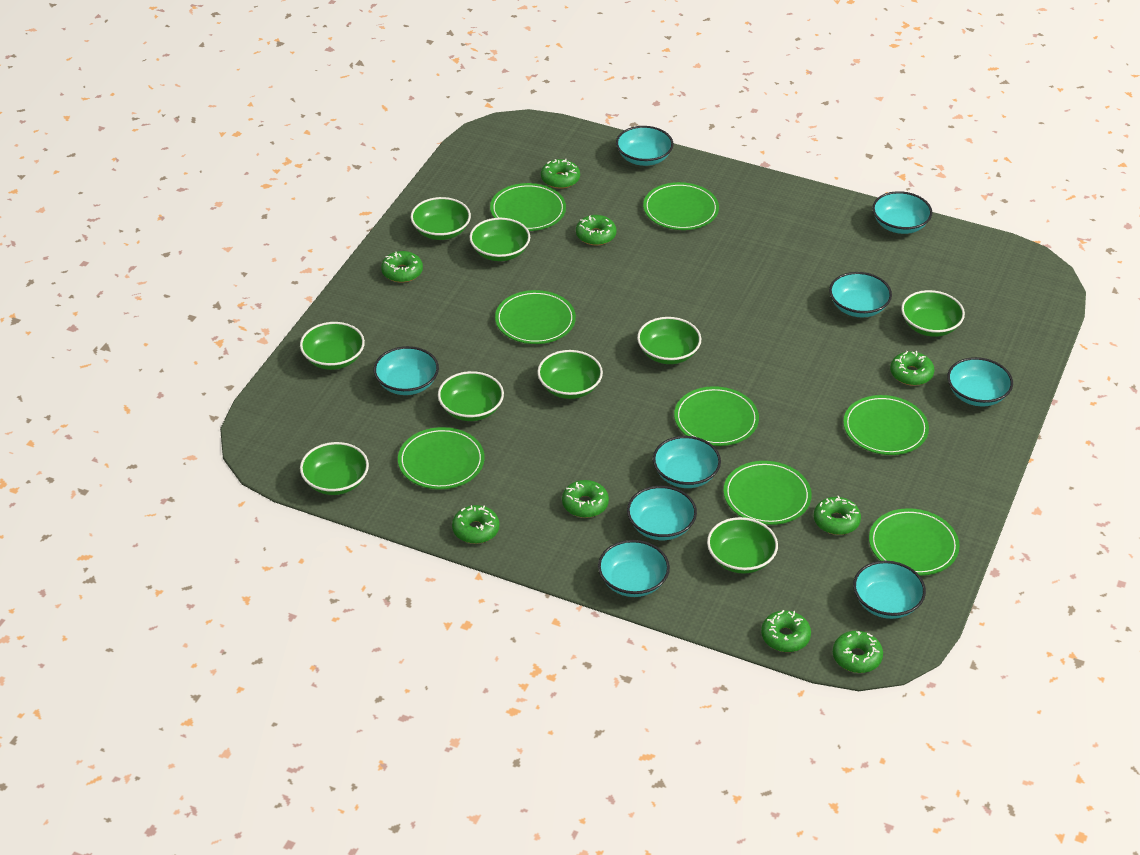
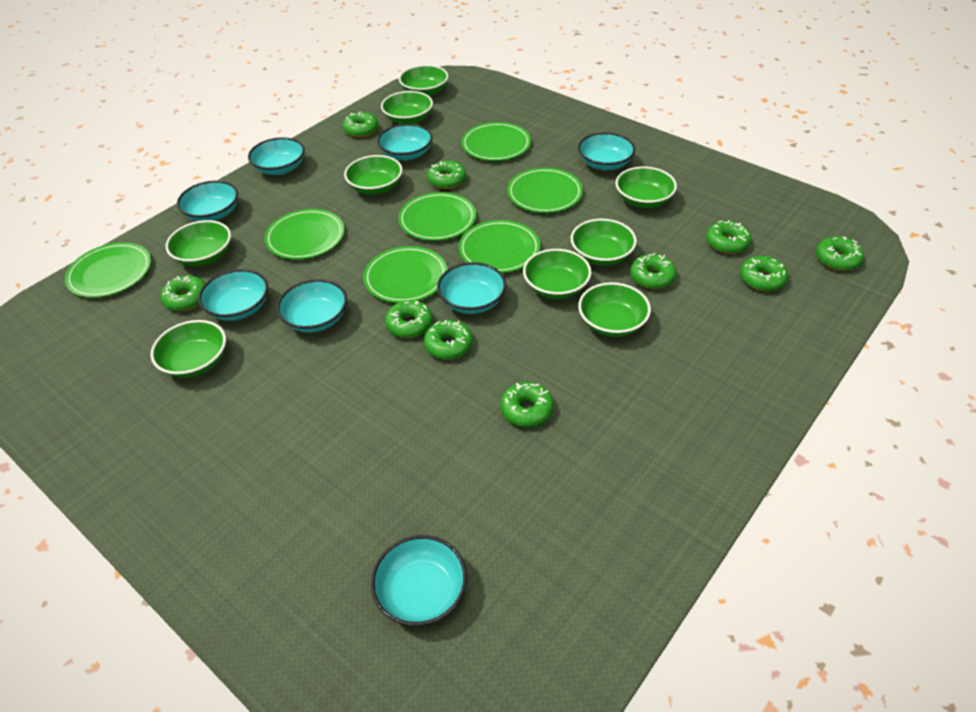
green donut: 9 -> 10
green plate: 8 -> 7
turquoise bowl: 9 -> 8

